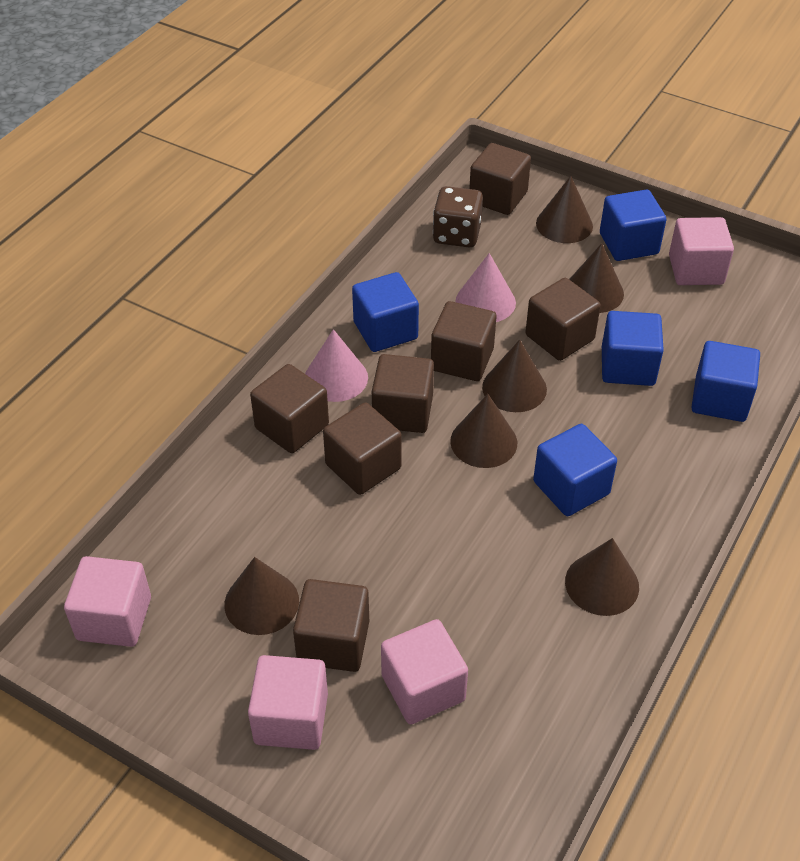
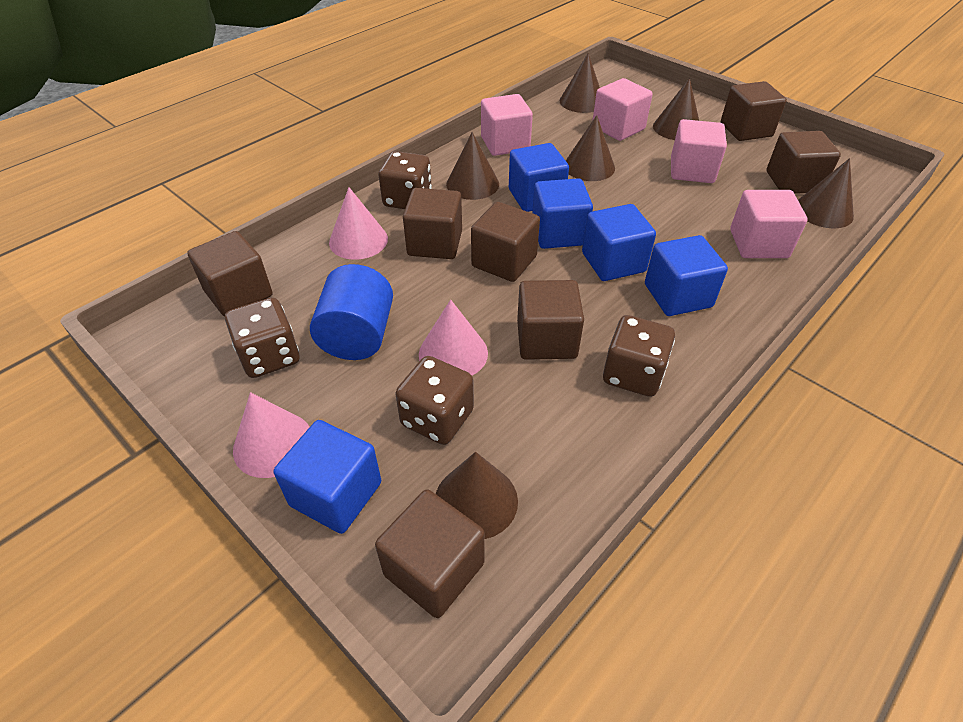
blue cylinder: 0 -> 1
brown dice: 1 -> 4
pink cone: 2 -> 3

